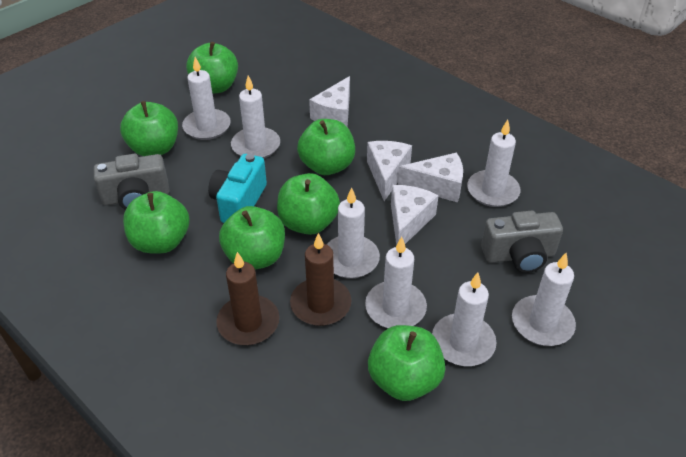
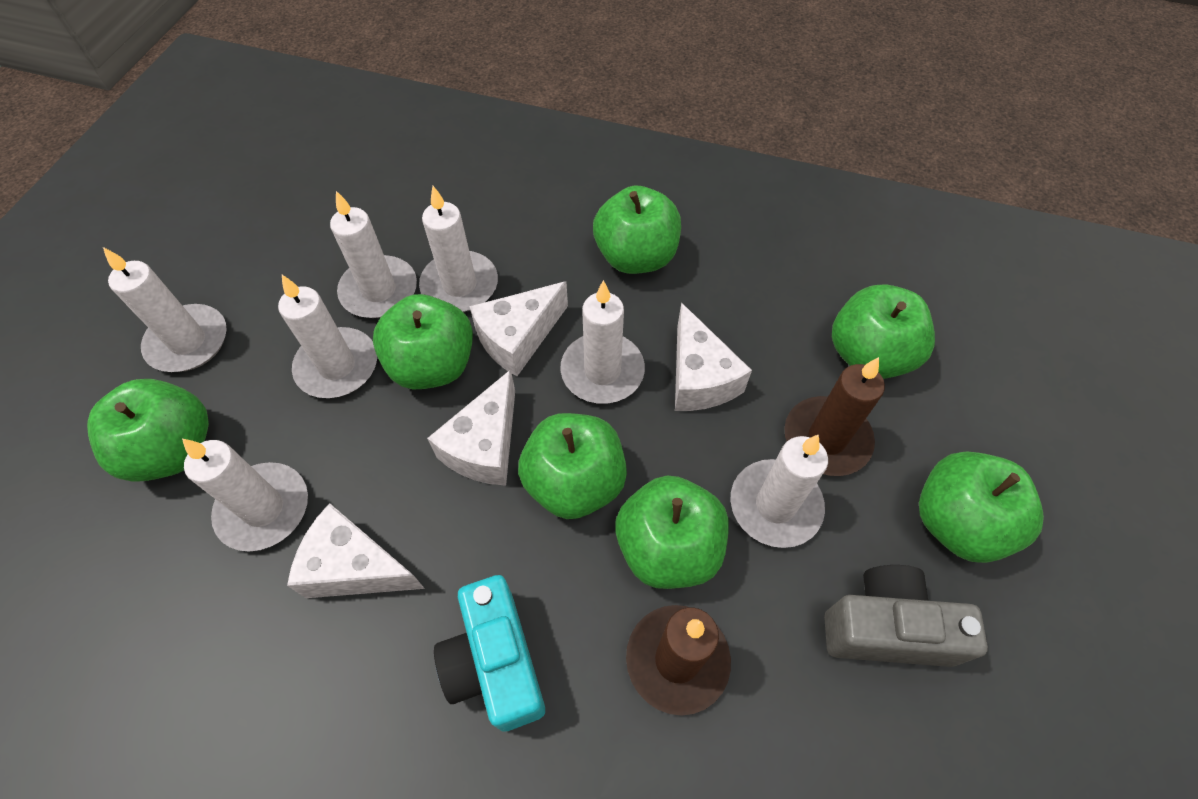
grey camera: 2 -> 1

